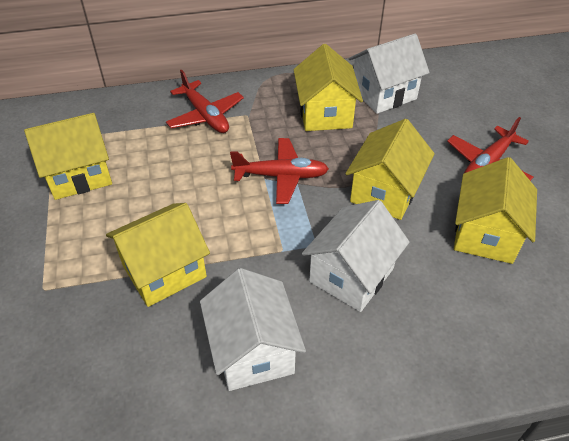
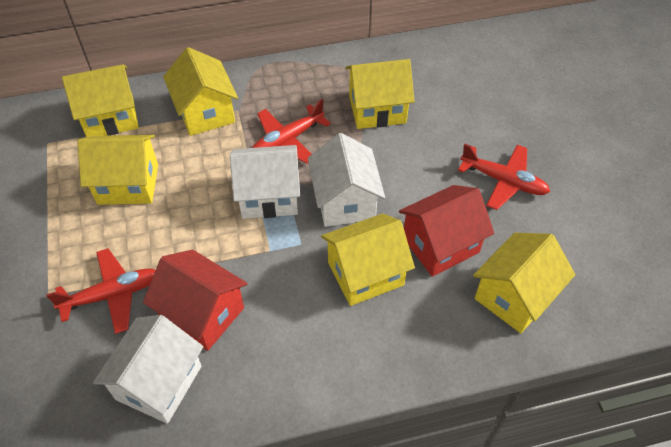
red house: 0 -> 2
yellow house: 5 -> 6

